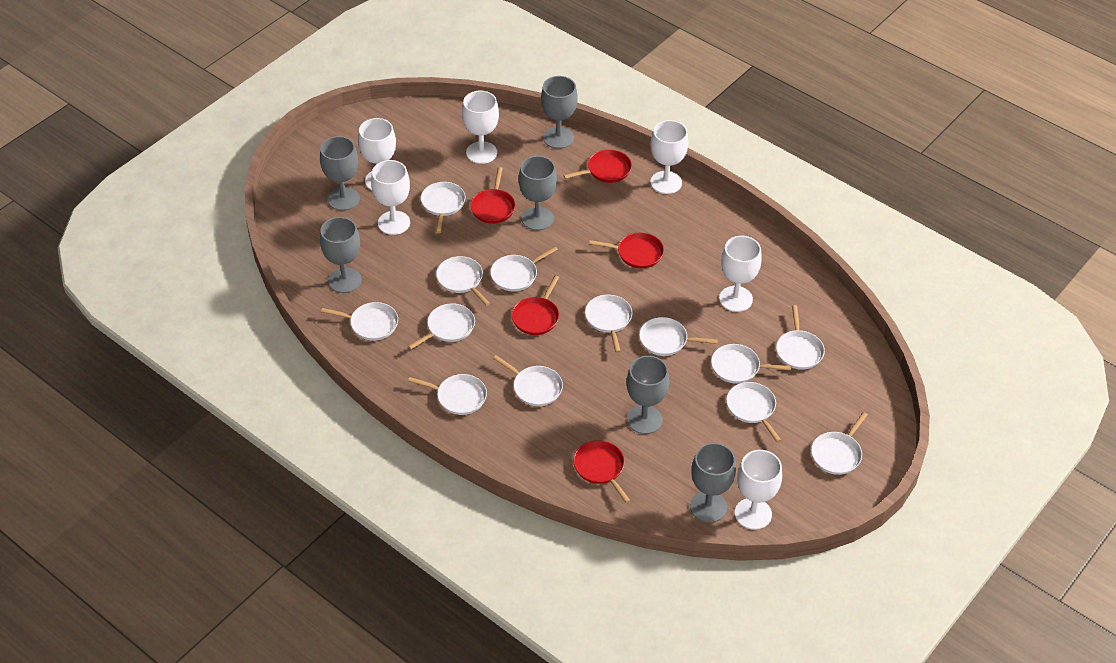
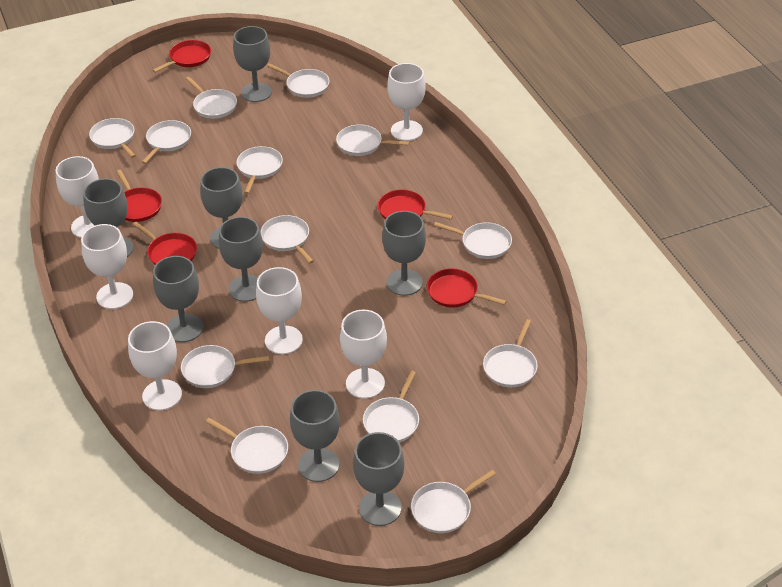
grey goblet: 6 -> 8

